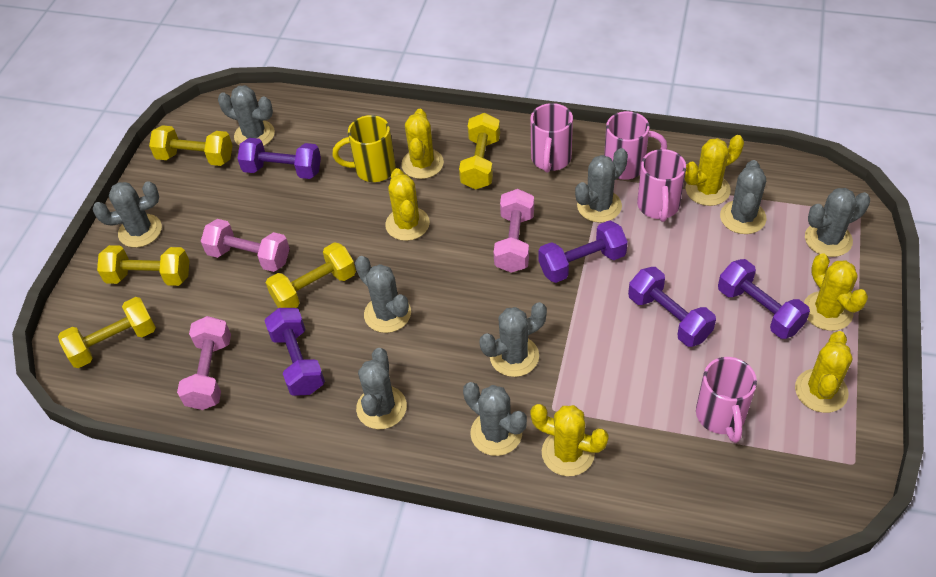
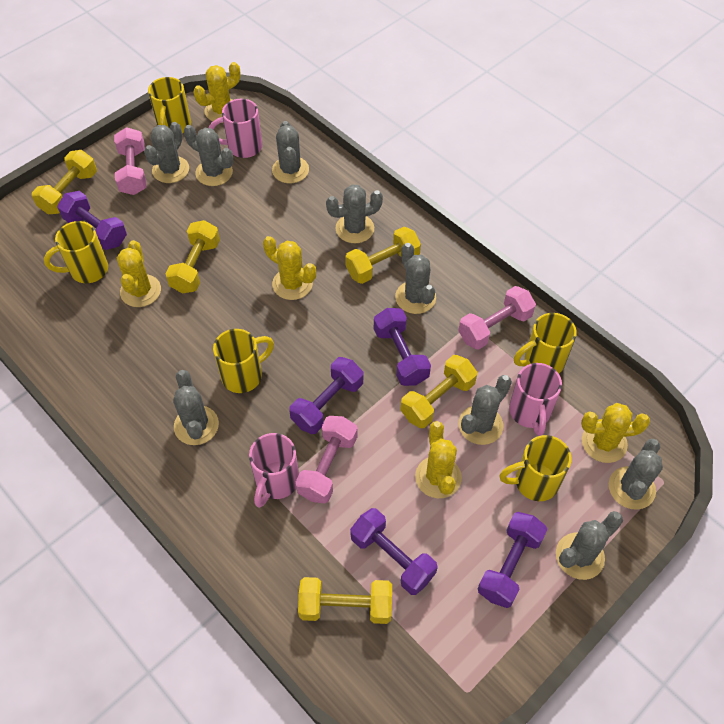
pink mug: 4 -> 3
yellow cactus: 6 -> 5
yellow mug: 1 -> 5

